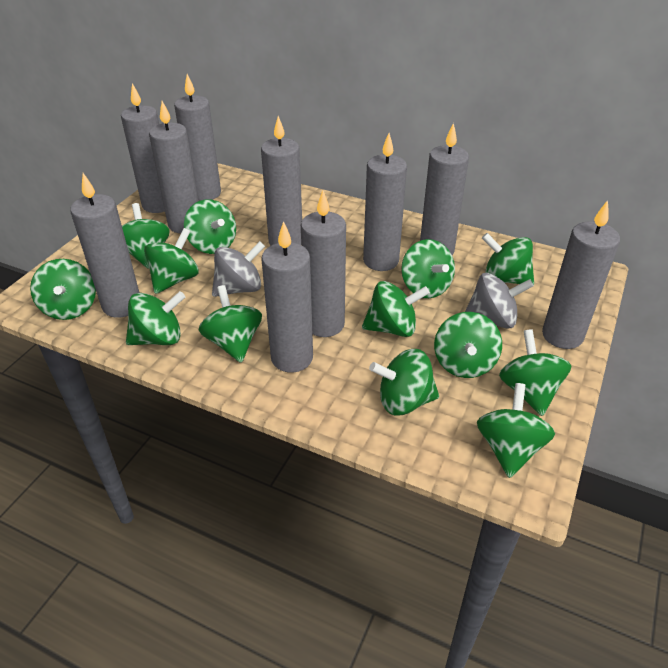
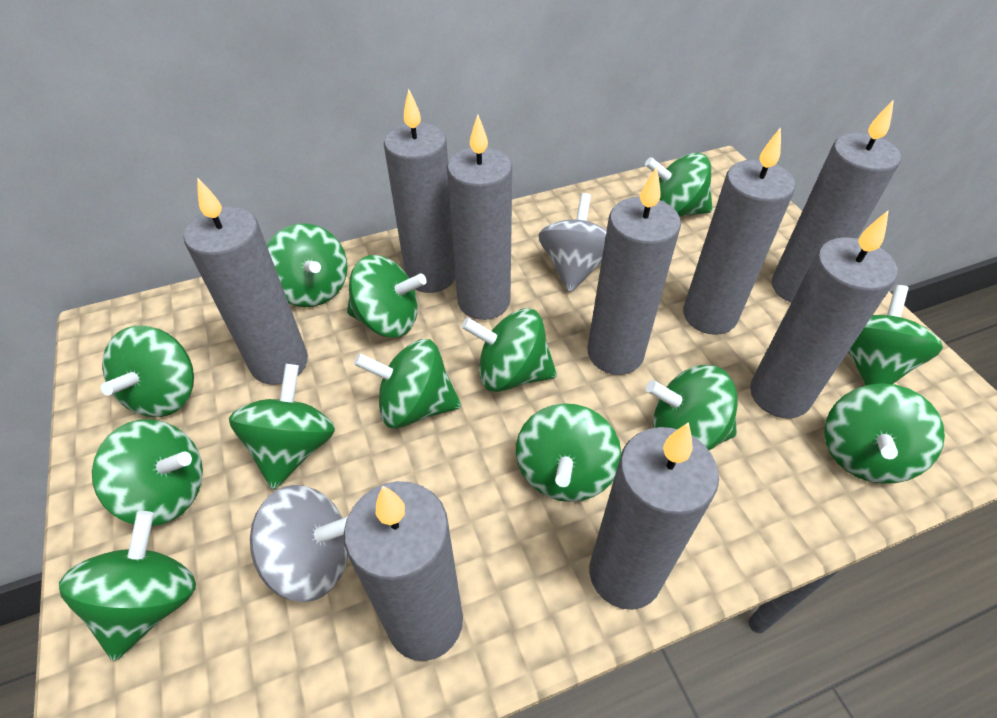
grey candle: 10 -> 9

